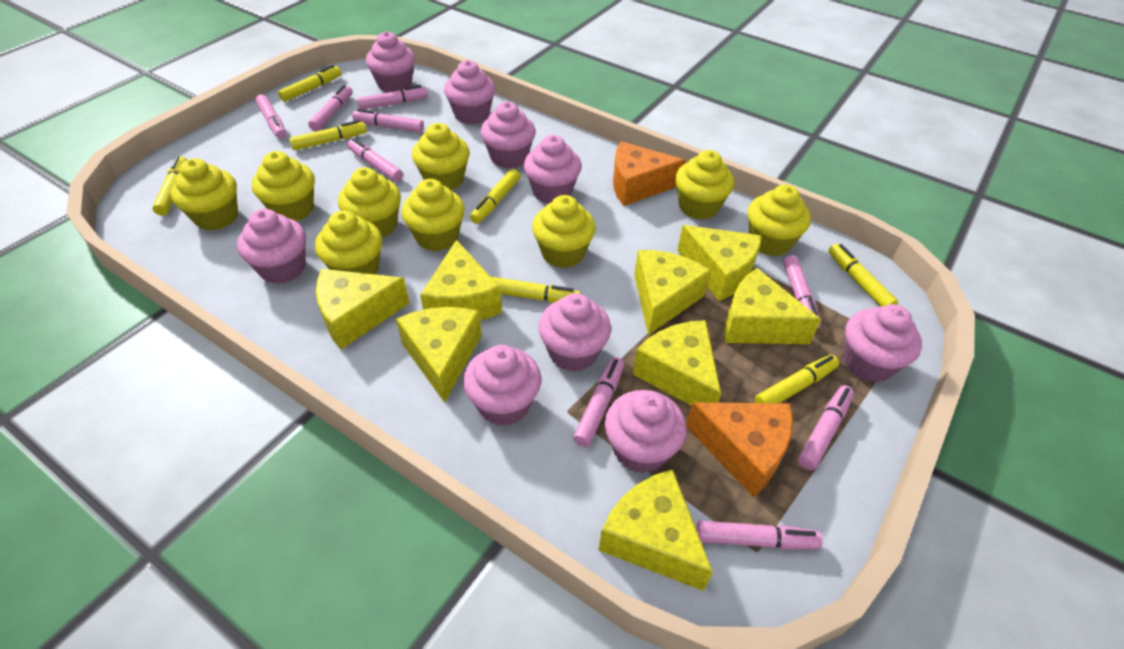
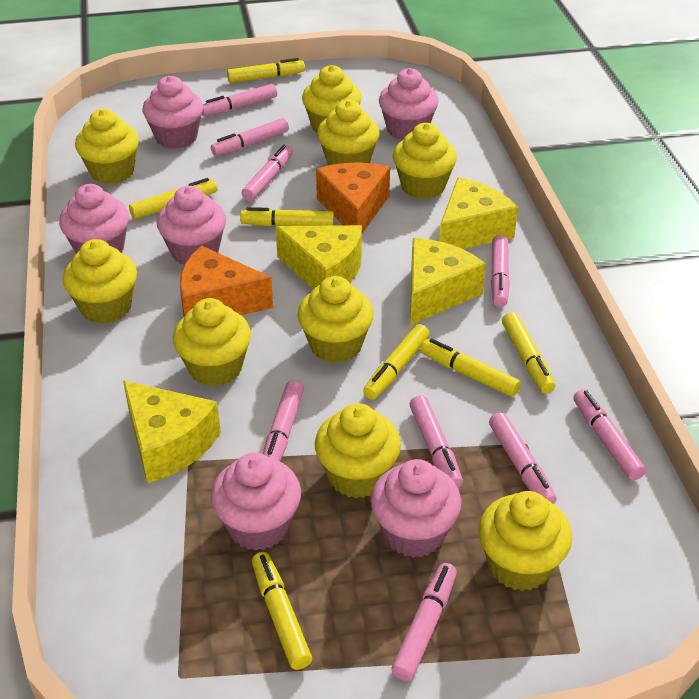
pink cupcake: 9 -> 6
yellow cheese: 8 -> 4

